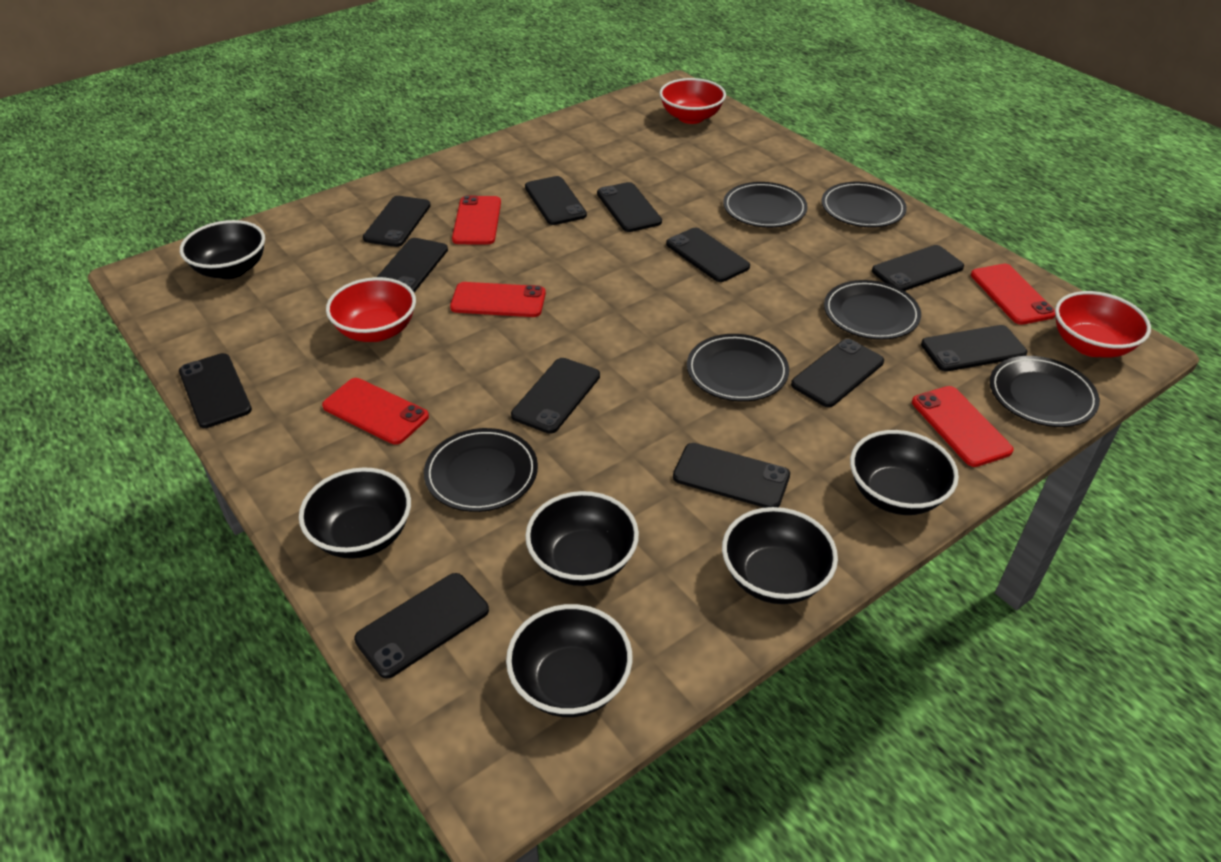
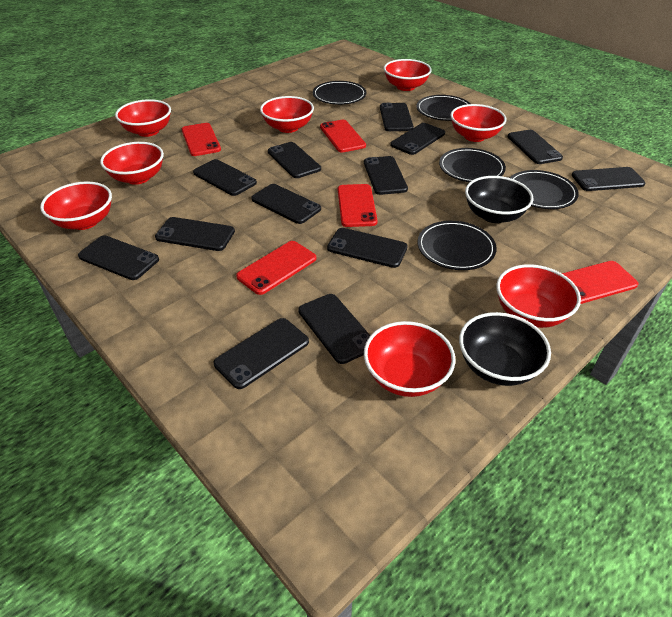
black bowl: 6 -> 2
black phone: 12 -> 13
black plate: 6 -> 5
red bowl: 3 -> 8

